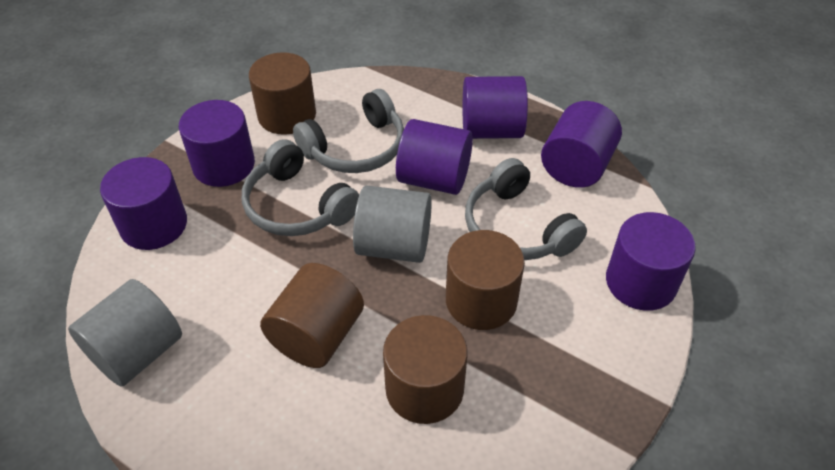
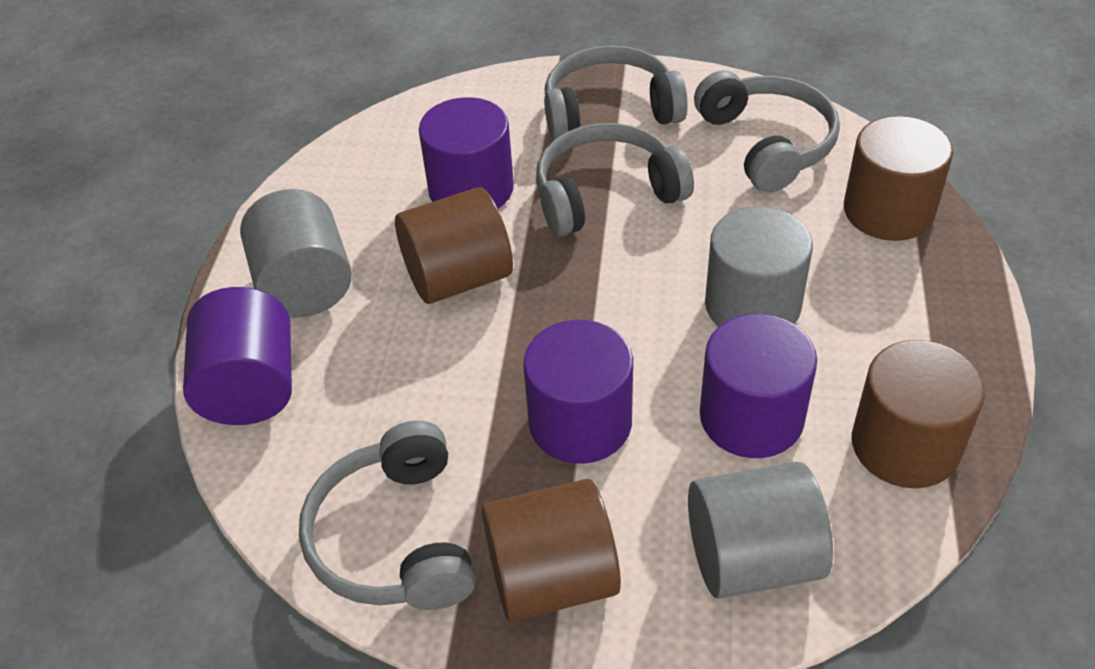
grey cylinder: 2 -> 3
grey headphones: 3 -> 4
purple cylinder: 6 -> 4

